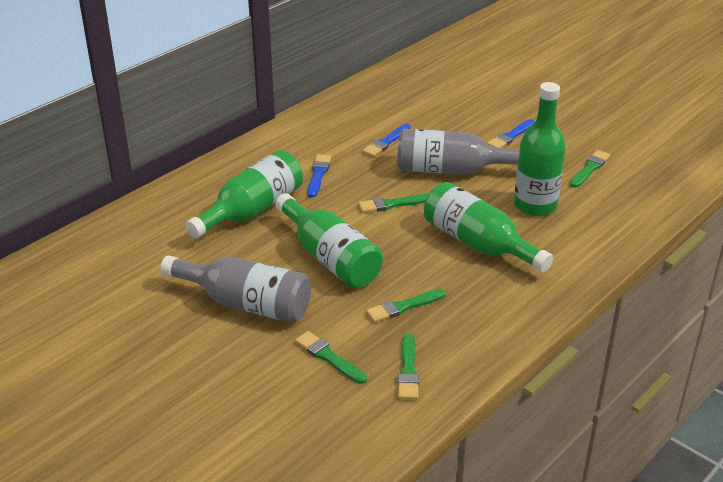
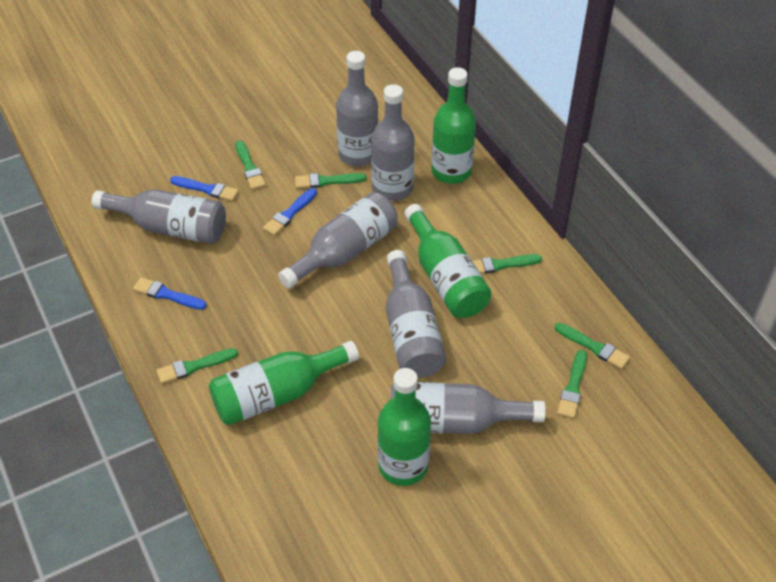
green brush: 5 -> 6
grey bottle: 2 -> 6

